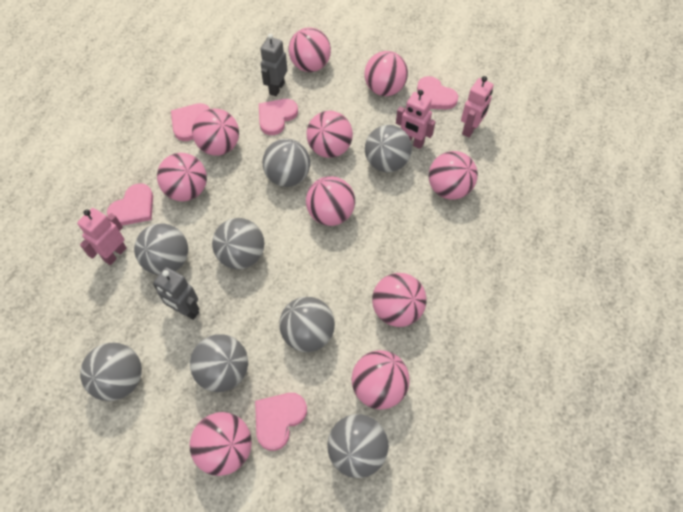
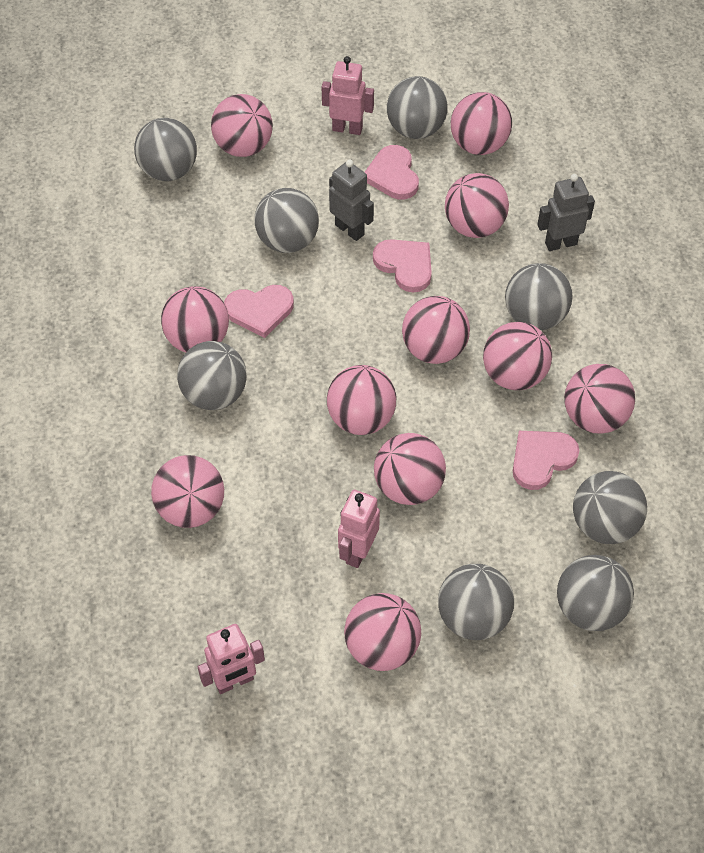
pink ball: 10 -> 11
pink heart: 5 -> 4

